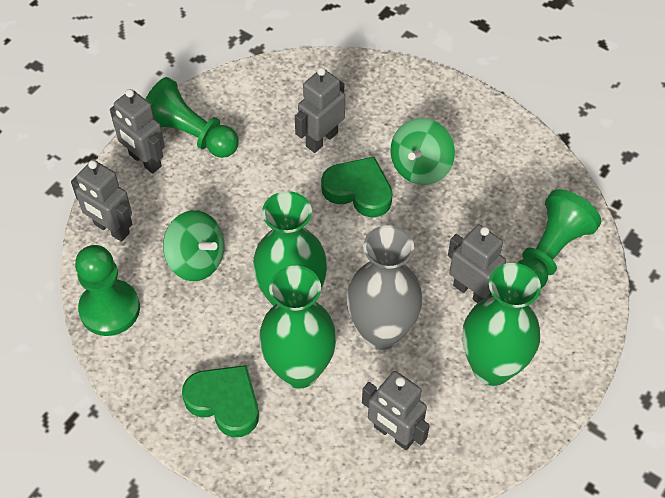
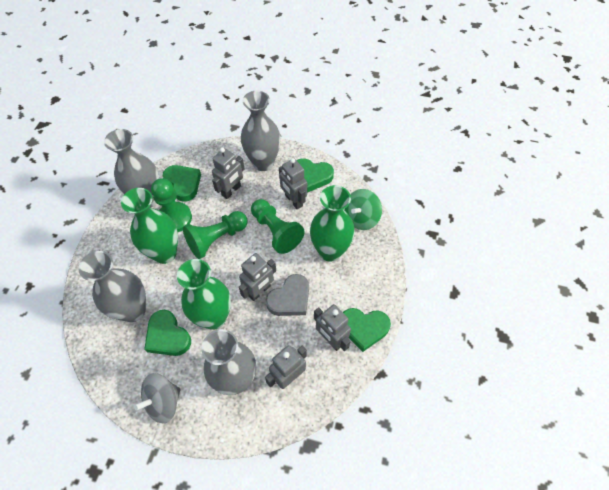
green heart: 2 -> 4
green spinning top: 2 -> 1
grey heart: 0 -> 1
grey spinning top: 0 -> 1
grey vase: 1 -> 4

